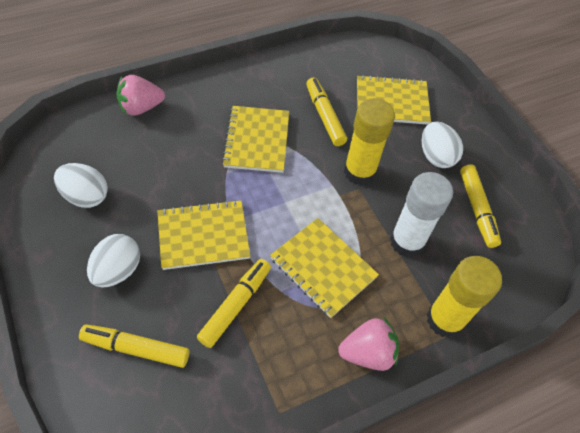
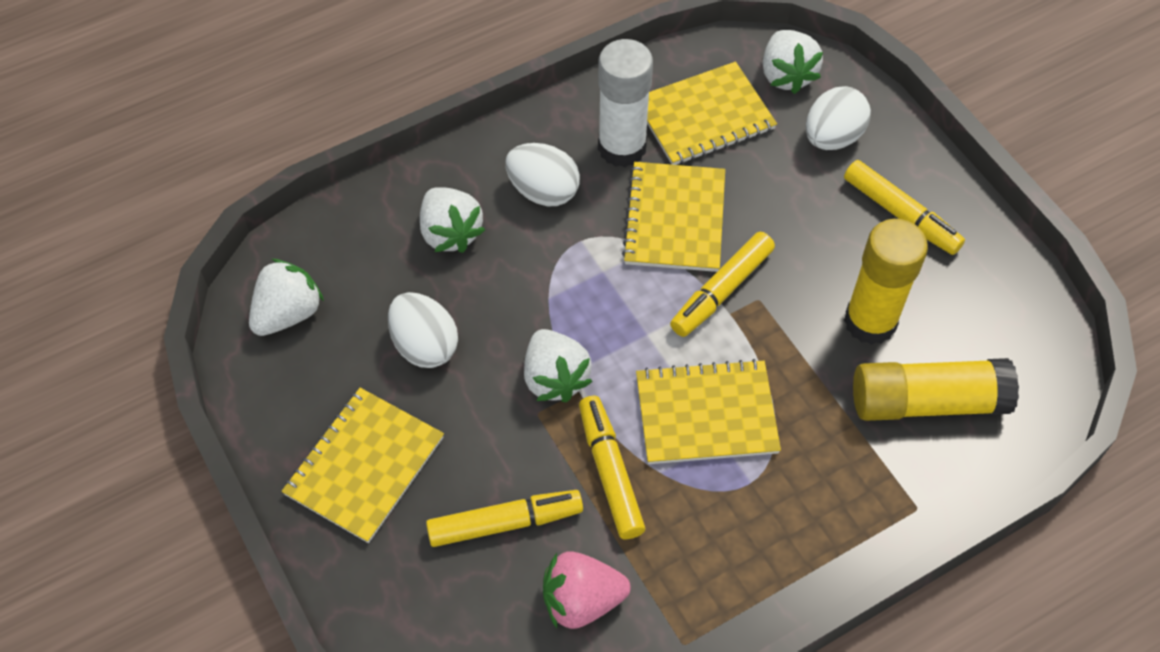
pink strawberry: 2 -> 1
white strawberry: 0 -> 4

